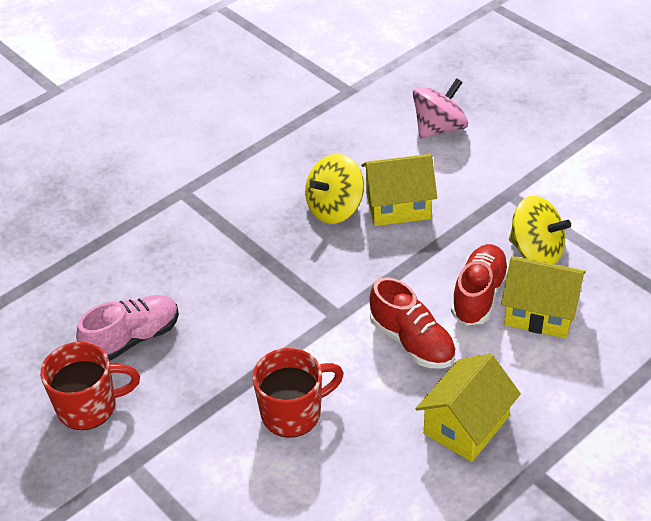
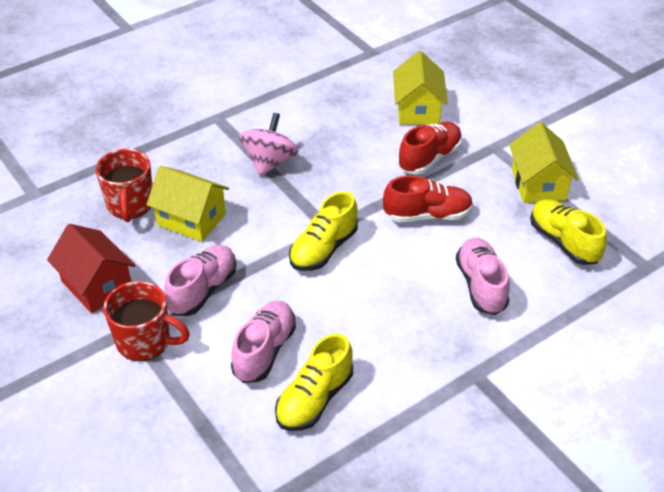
pink shoe: 1 -> 3
red house: 0 -> 1
yellow shoe: 0 -> 3
yellow spinning top: 2 -> 0

